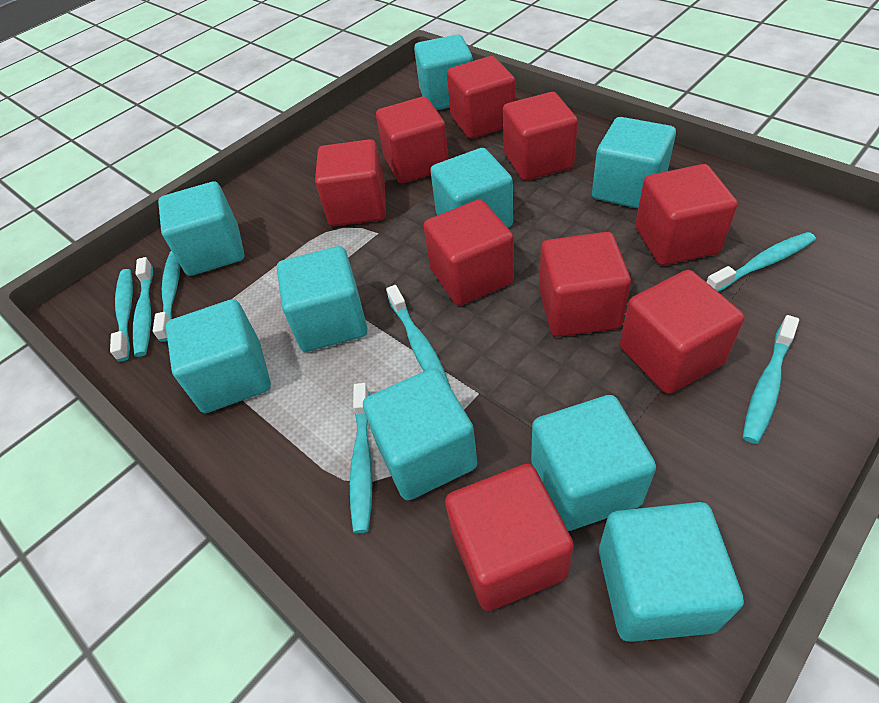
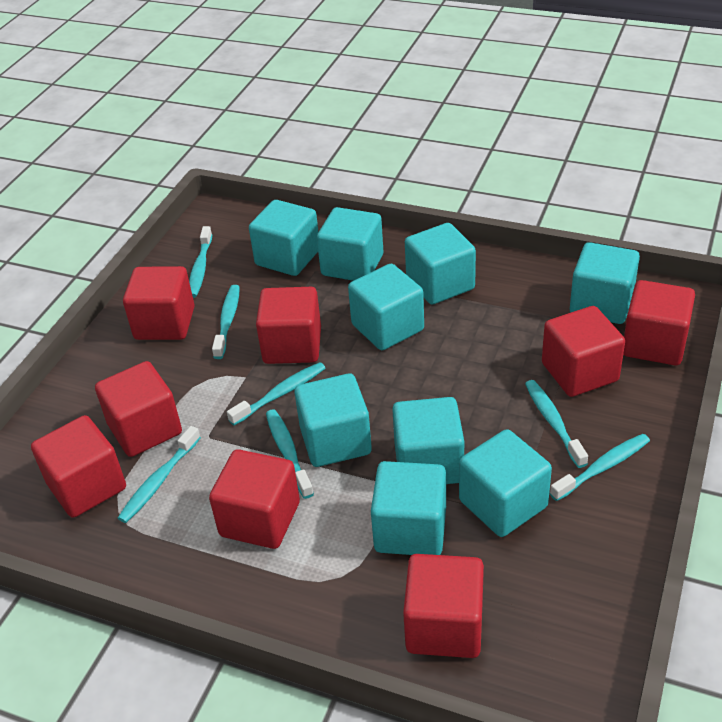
red cube: 9 -> 8

